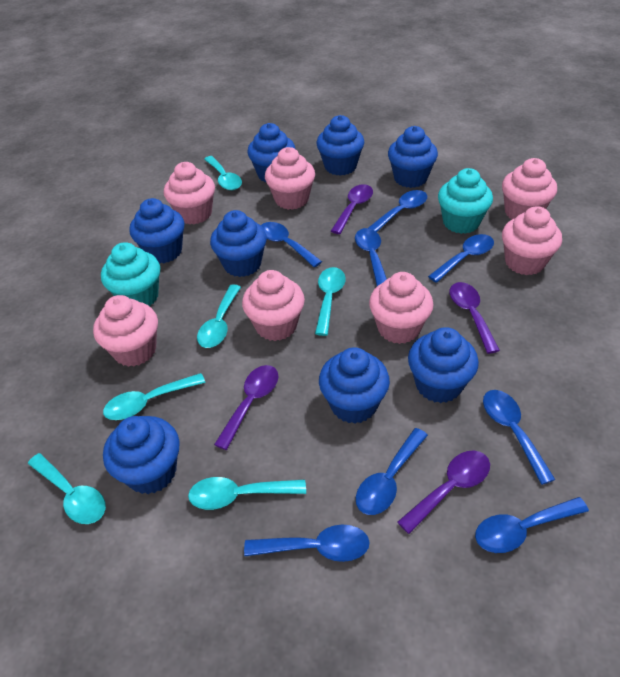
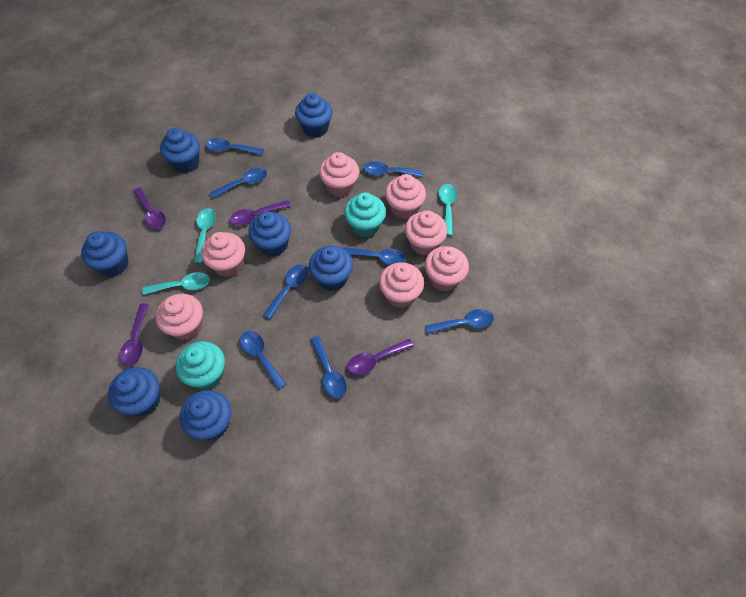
blue cupcake: 8 -> 7
turquoise spoon: 6 -> 3

